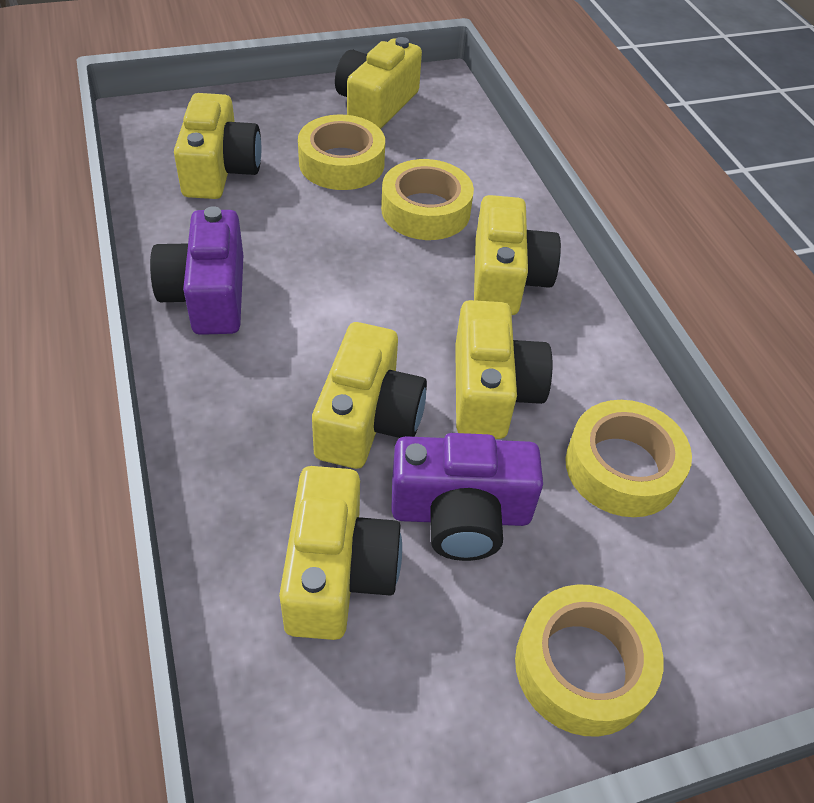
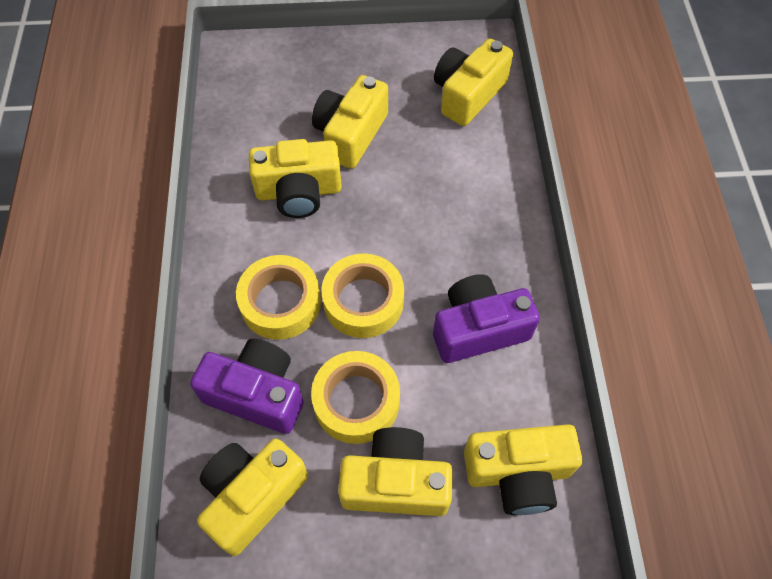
yellow tape: 4 -> 3

